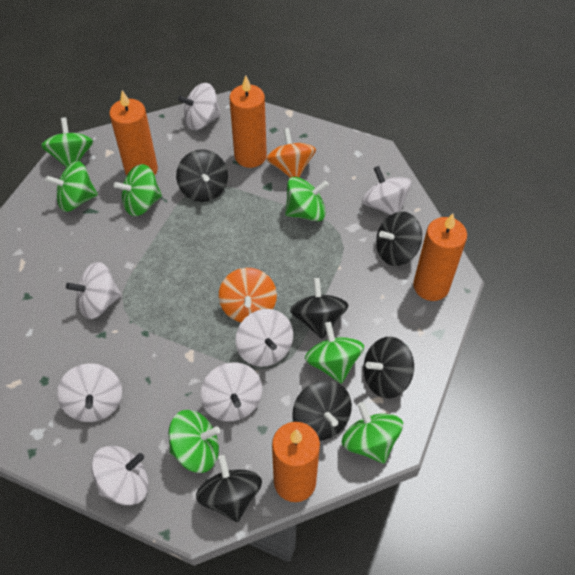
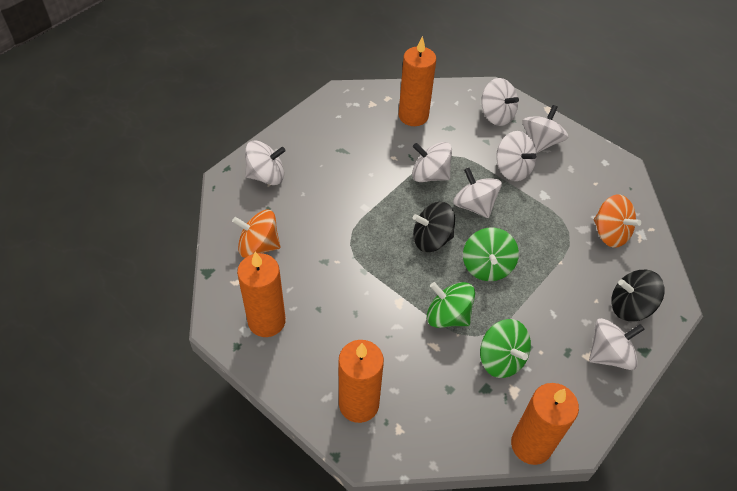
black spinning top: 6 -> 2
green spinning top: 7 -> 3

